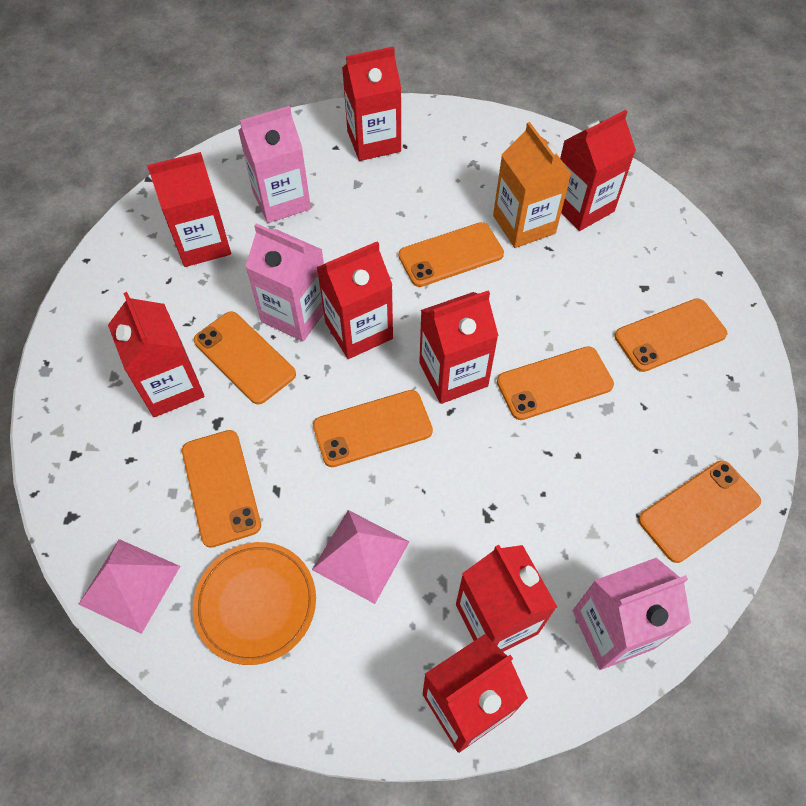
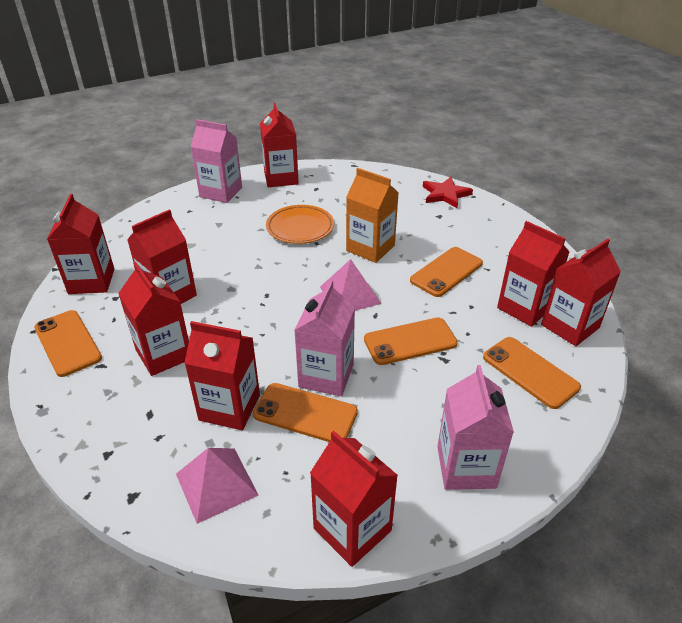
orange phone: 7 -> 5
red star: 0 -> 1

